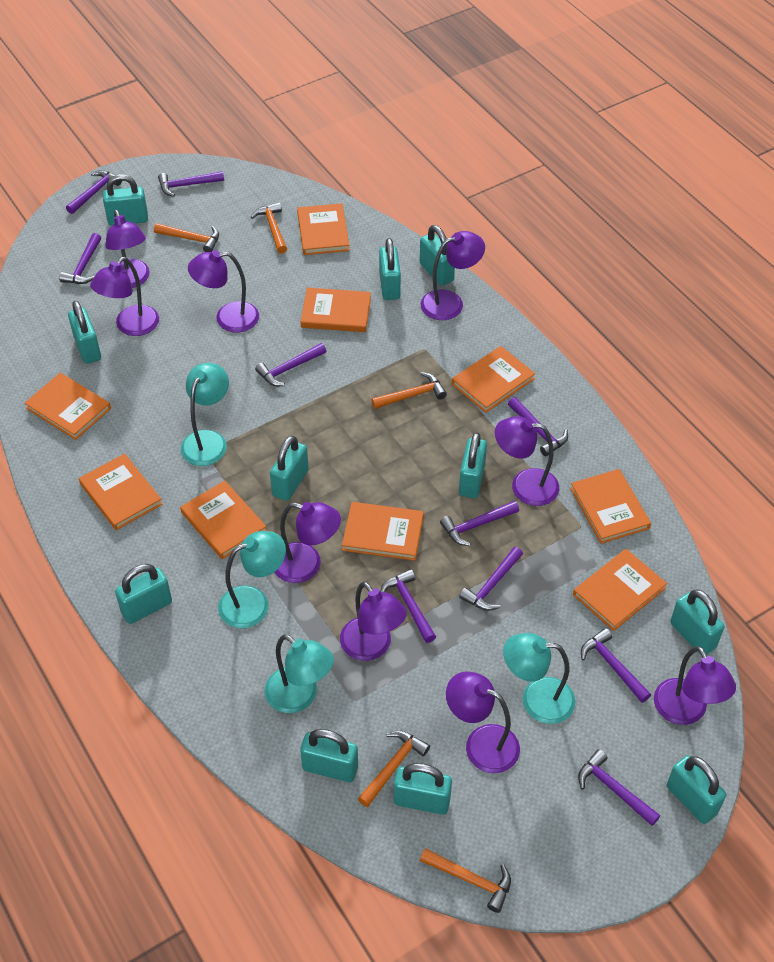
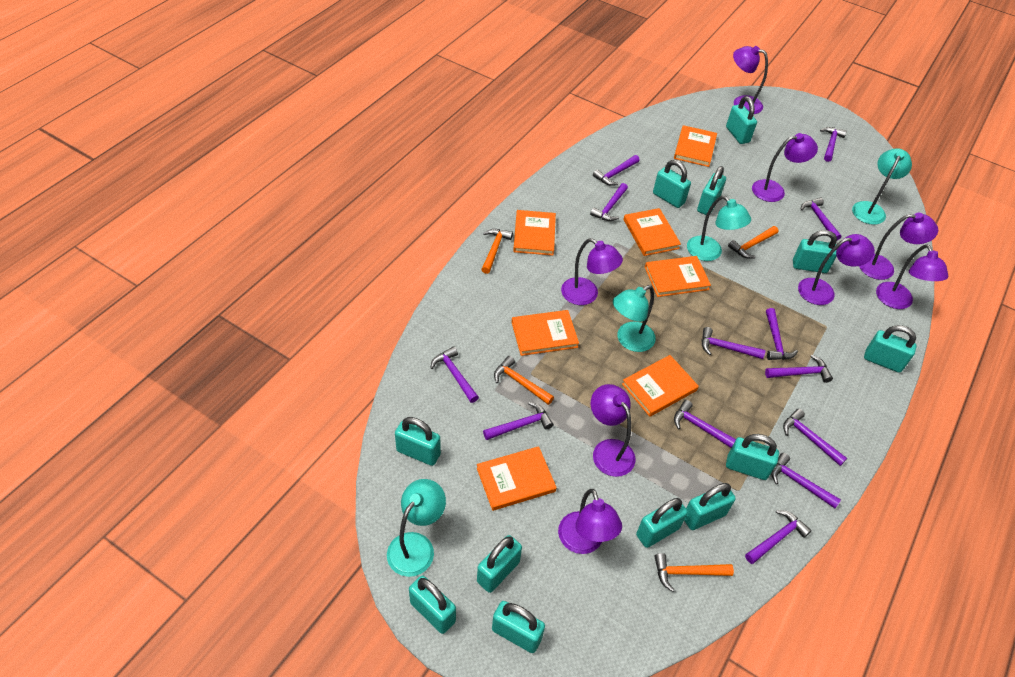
orange book: 9 -> 7
orange hammer: 5 -> 4
purple hammer: 10 -> 13
purple lamp: 9 -> 8
turquoise padlock: 11 -> 12

